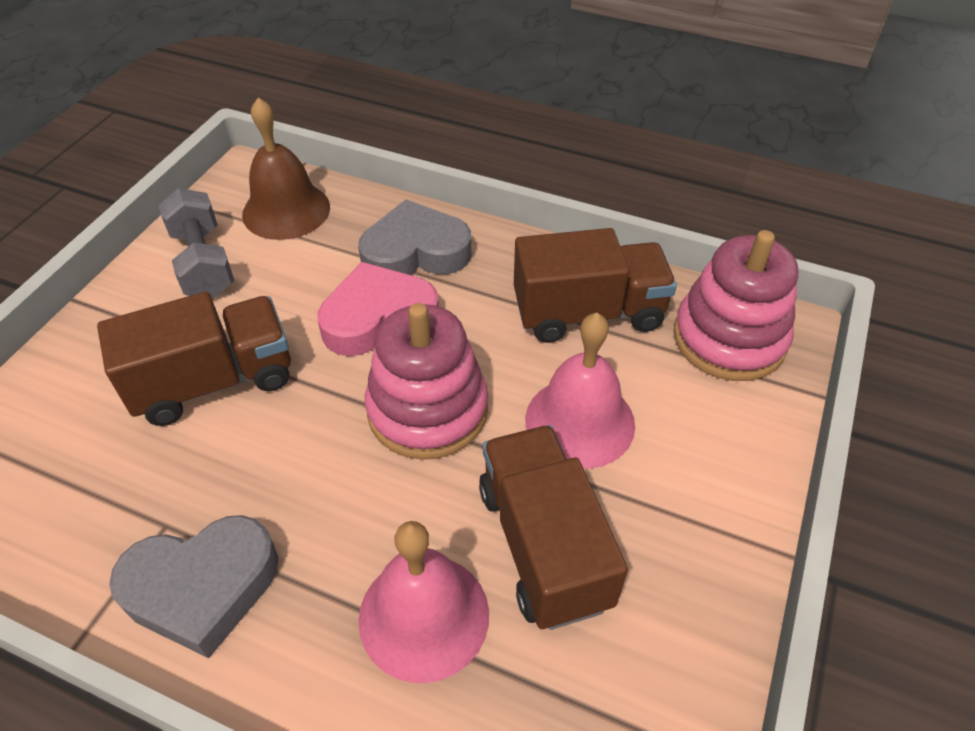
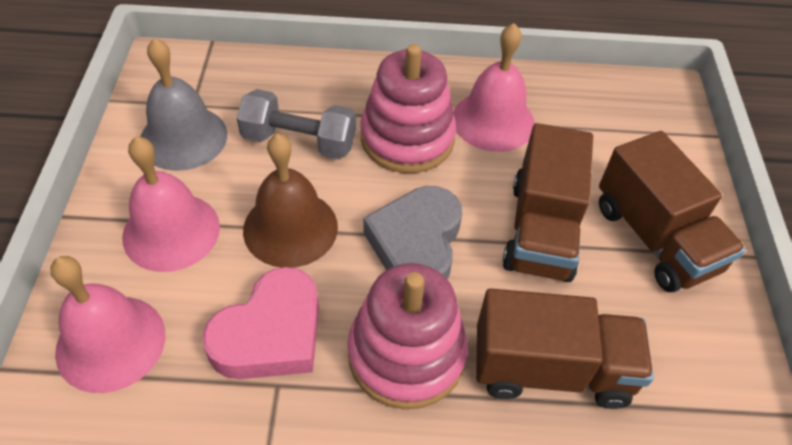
grey bell: 0 -> 1
grey heart: 2 -> 1
pink bell: 2 -> 3

